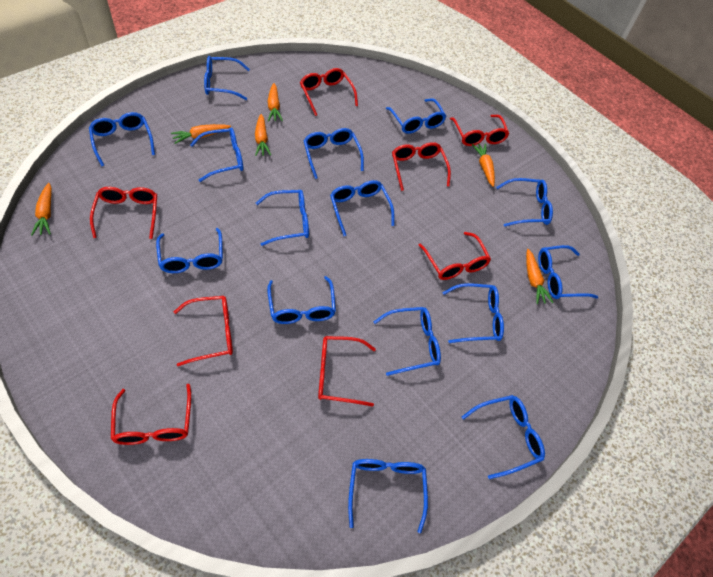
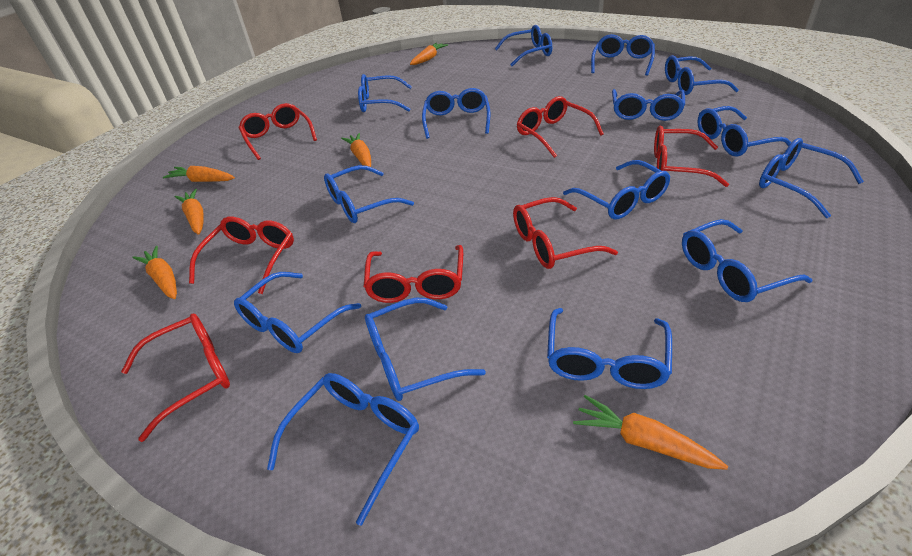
red glasses: 8 -> 7

